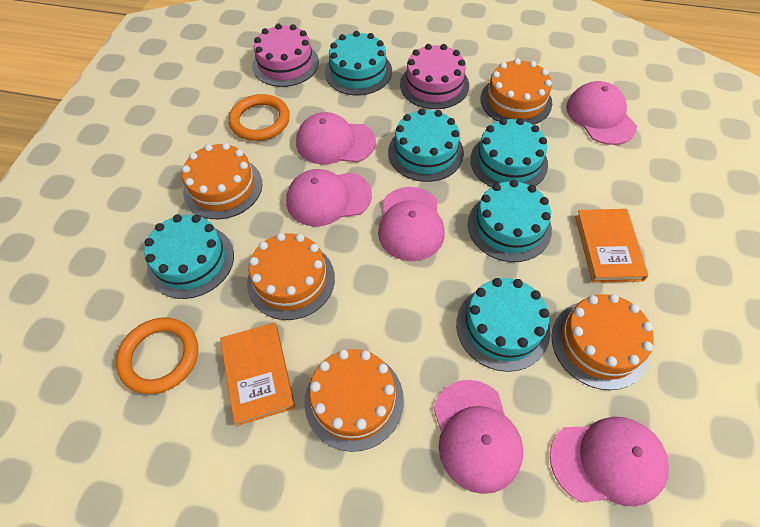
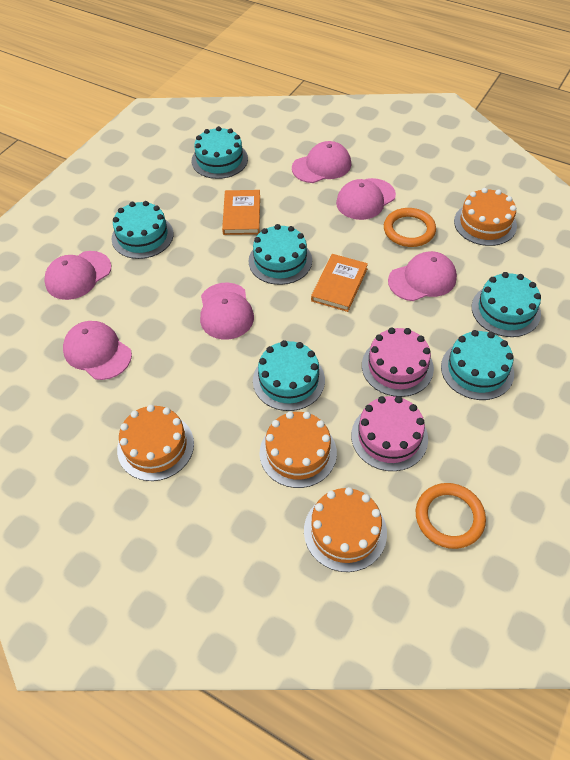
orange cake: 5 -> 4

